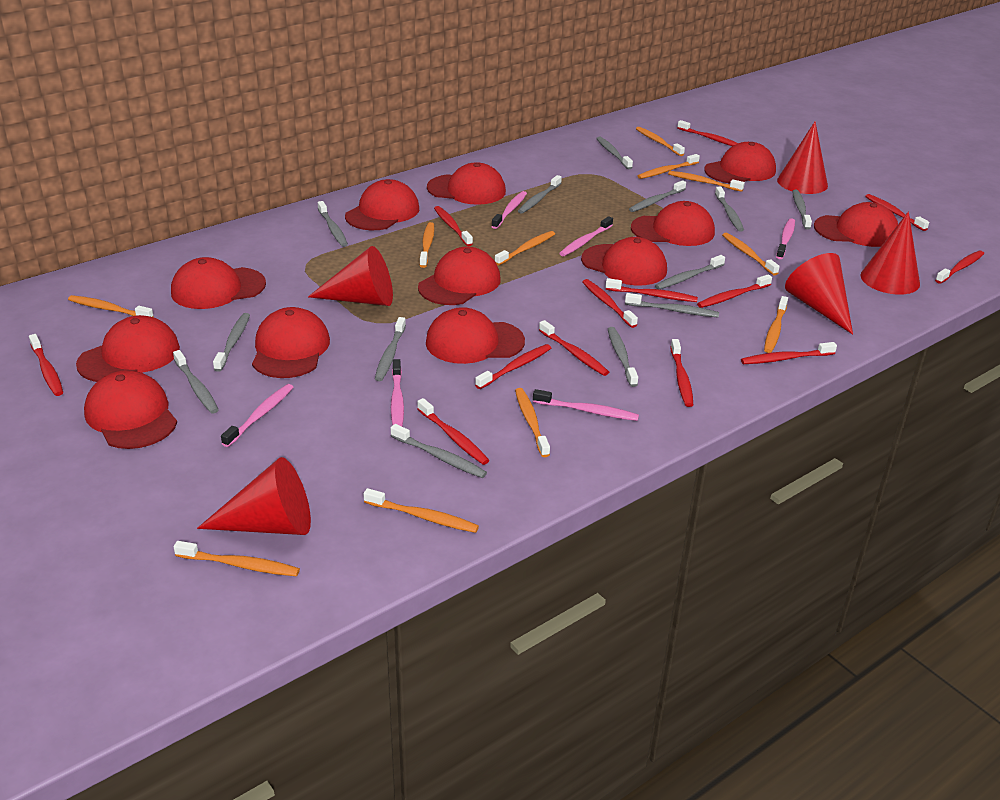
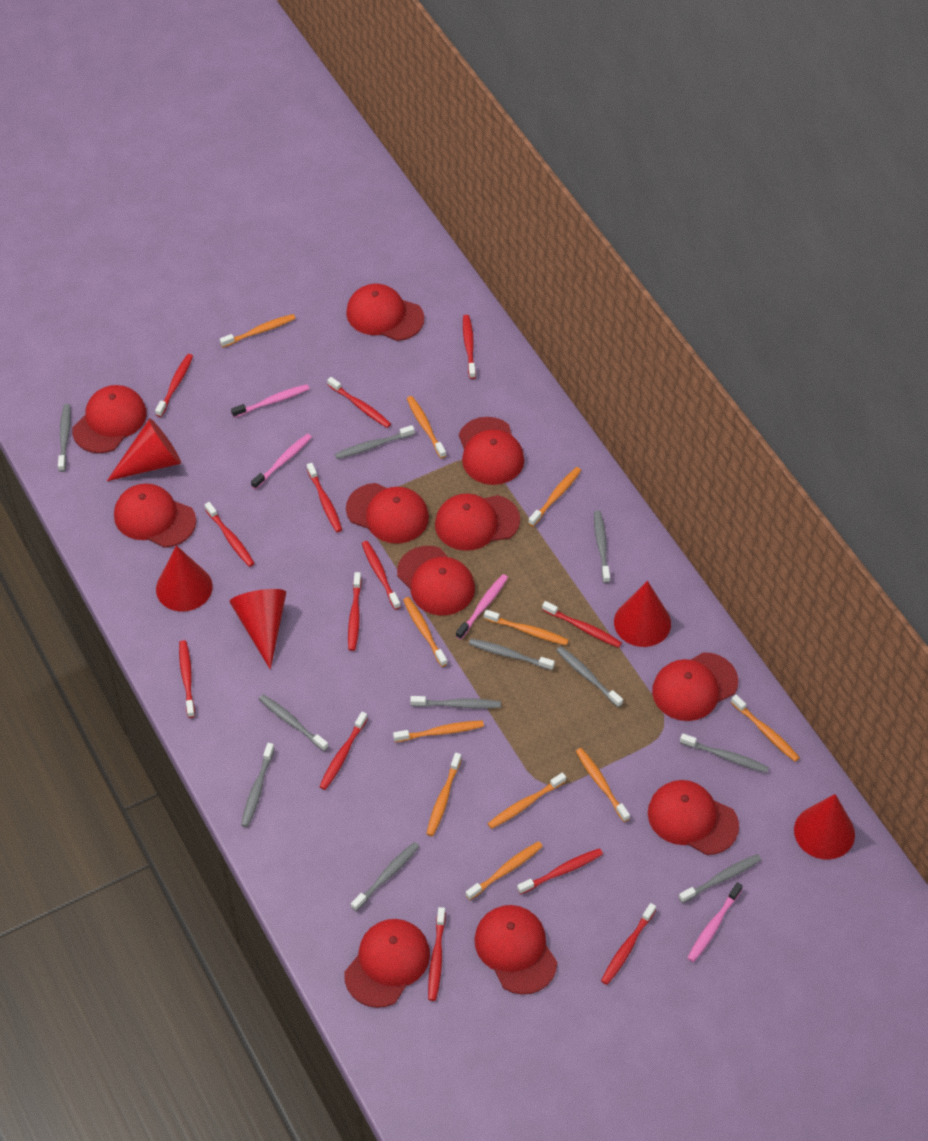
grey toothbrush: 13 -> 11
pink toothbrush: 6 -> 4
red cap: 12 -> 11

